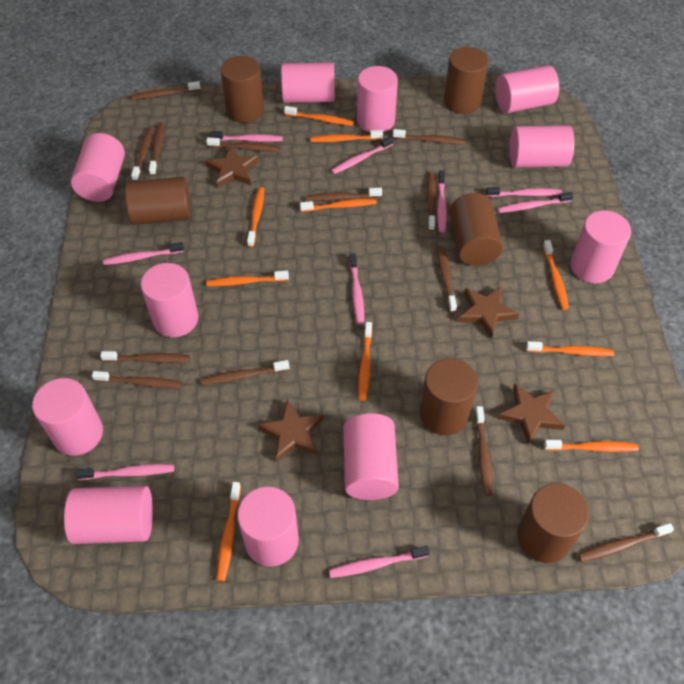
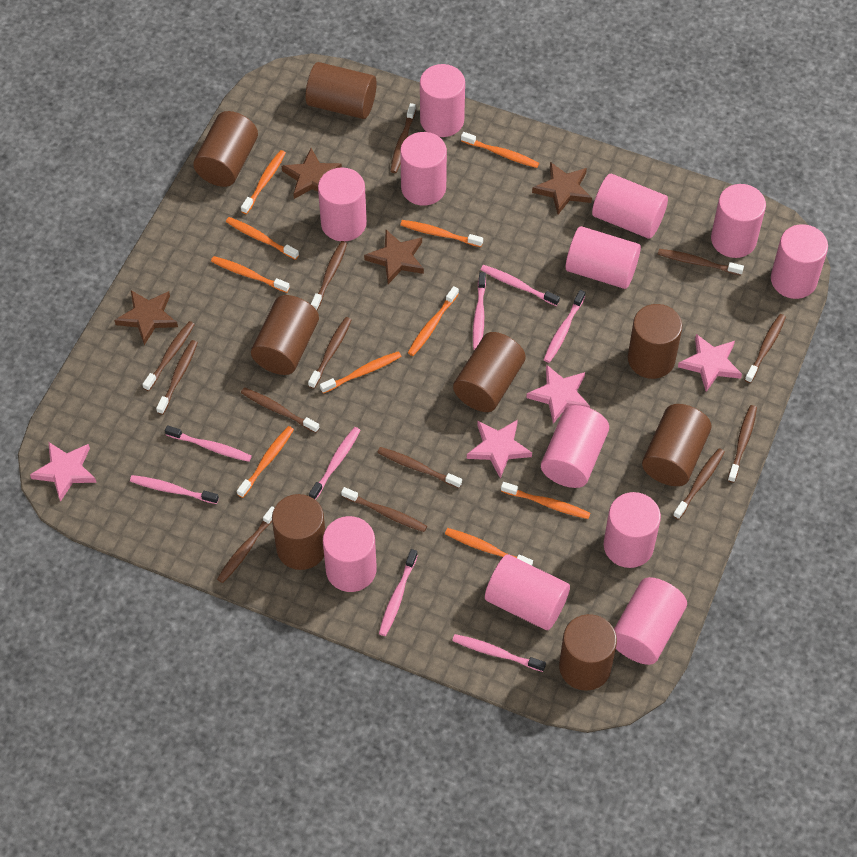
brown cylinder: 6 -> 8
pink cylinder: 11 -> 12
pink star: 0 -> 4
pink toothbrush: 9 -> 8

